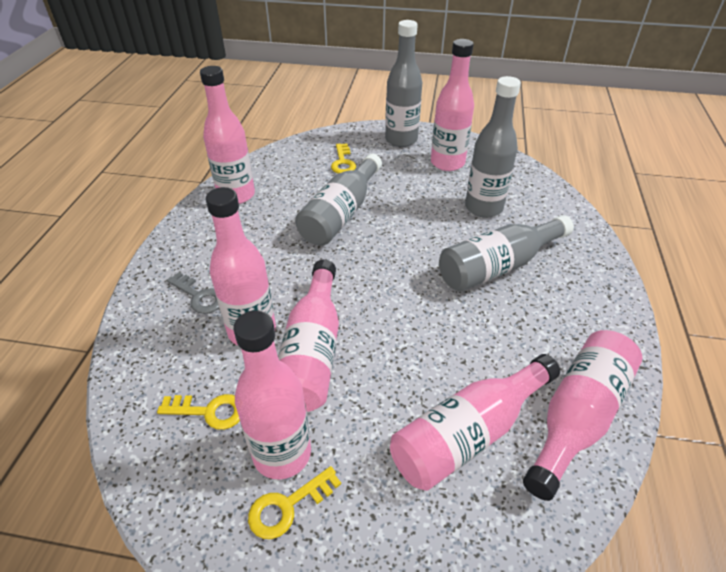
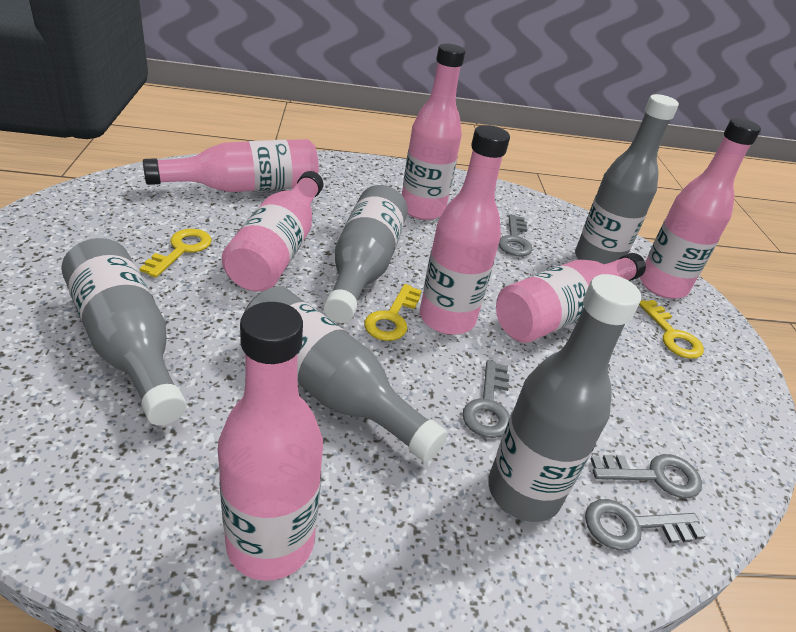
grey bottle: 4 -> 5
grey key: 1 -> 4

